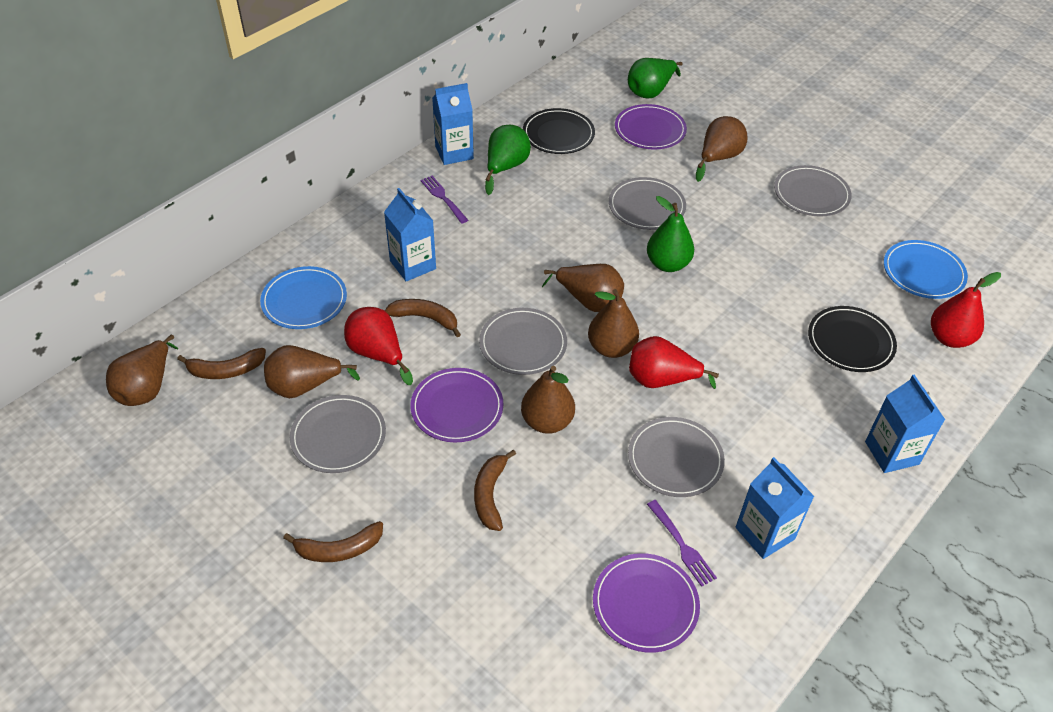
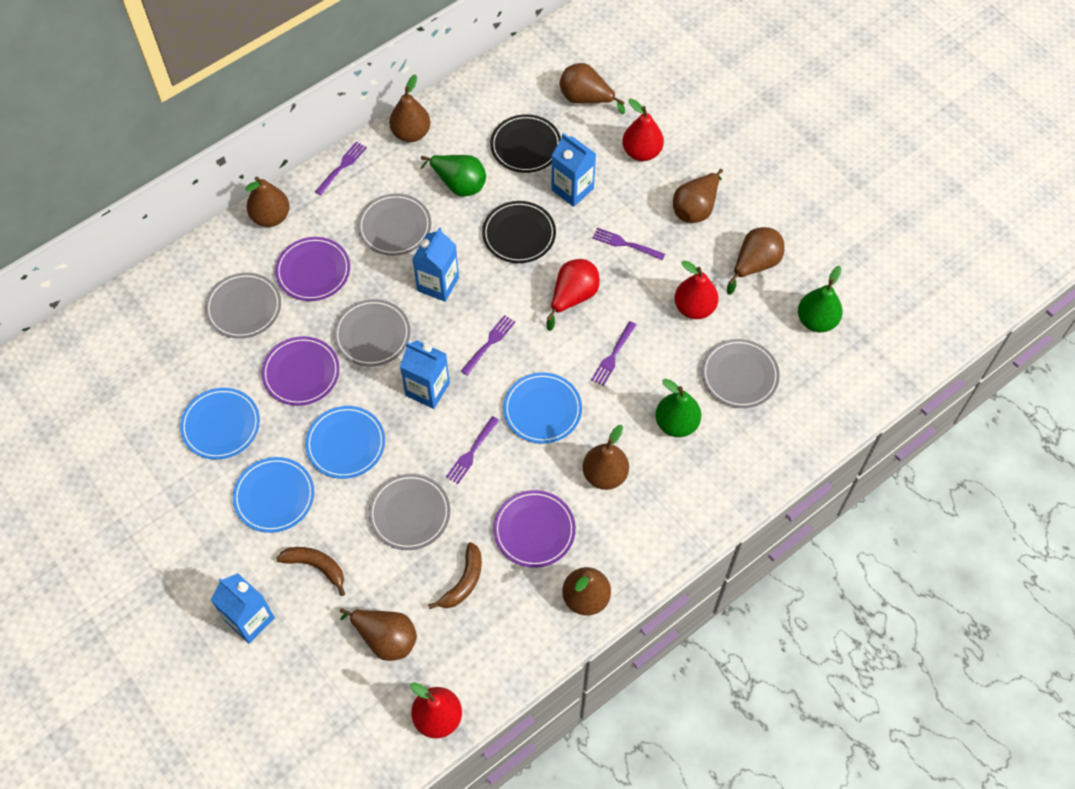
blue plate: 2 -> 4
brown banana: 4 -> 2
brown pear: 6 -> 8
purple fork: 2 -> 5
red pear: 3 -> 4

